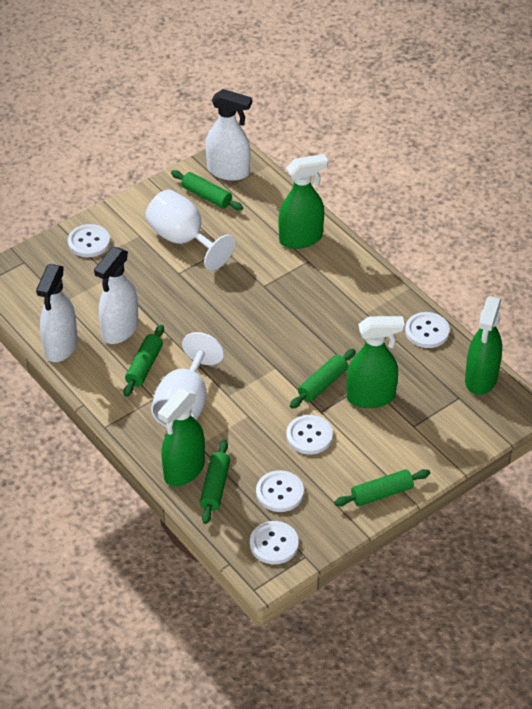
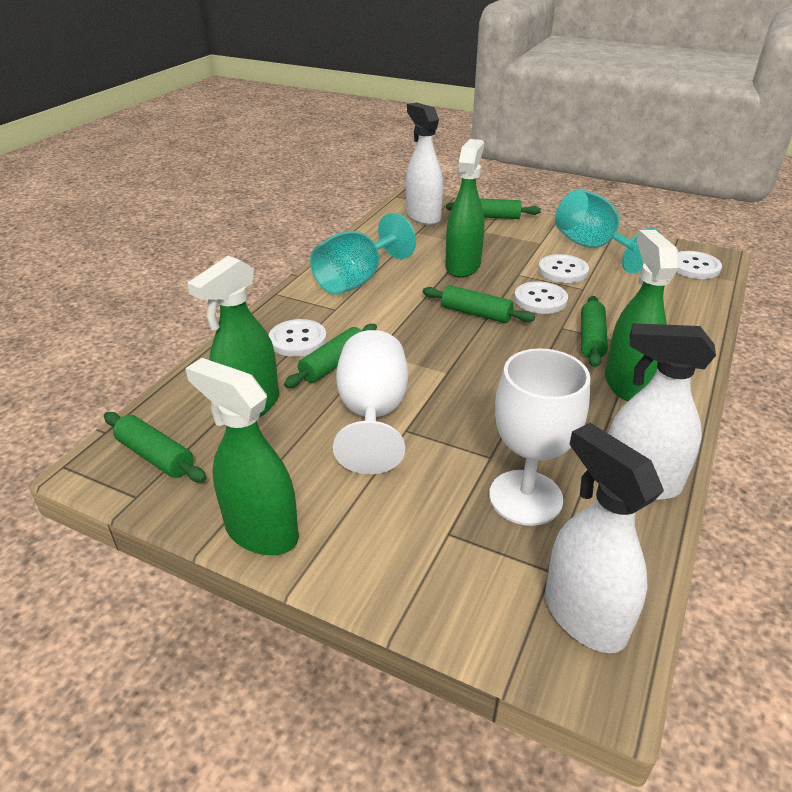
turquoise goblet: 0 -> 2
white button: 5 -> 4

